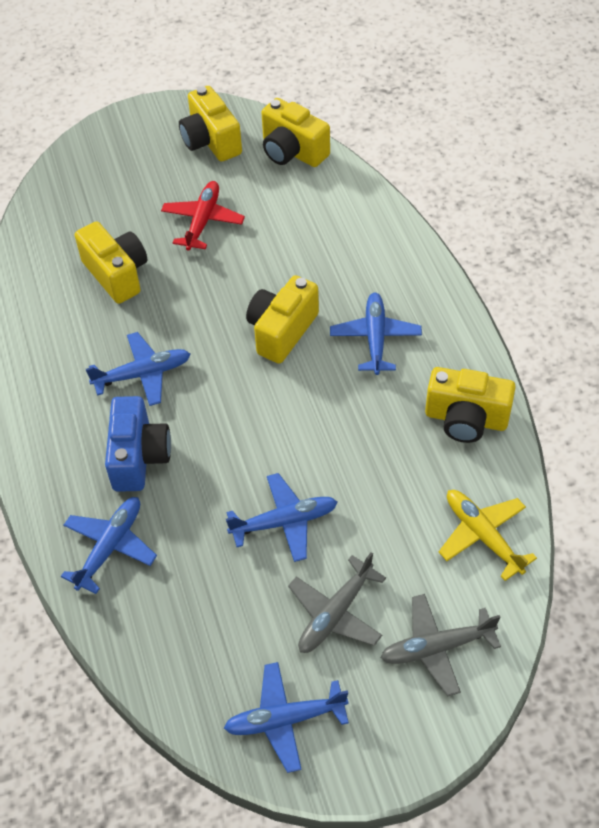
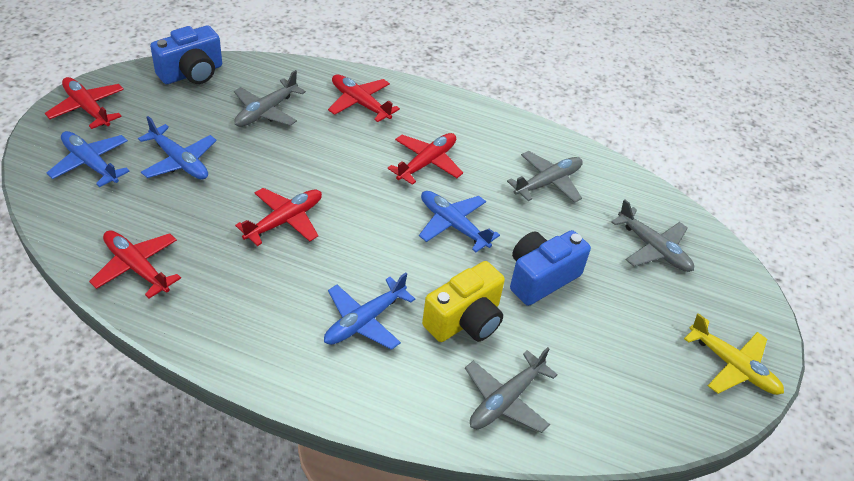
blue camera: 1 -> 2
blue plane: 5 -> 4
grey plane: 2 -> 4
red plane: 1 -> 5
yellow camera: 5 -> 1

